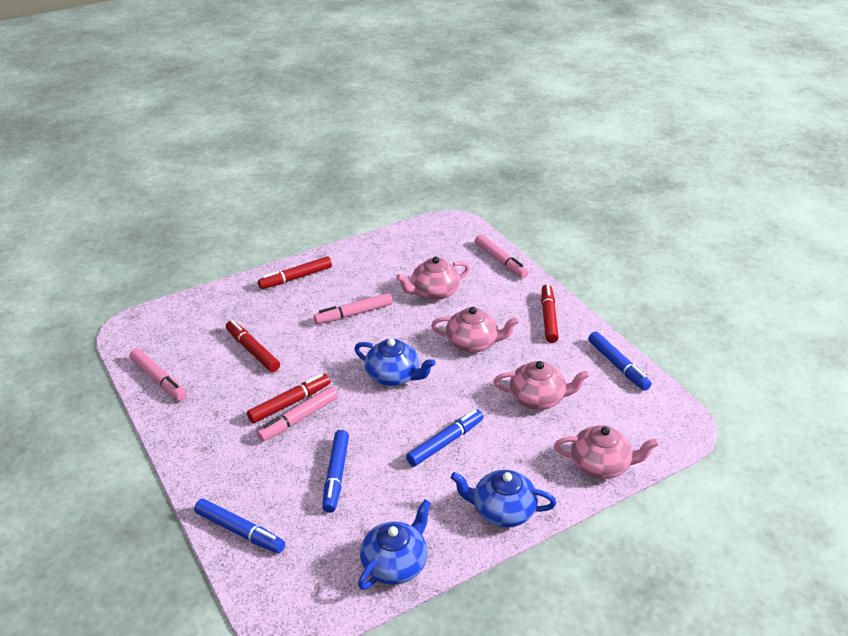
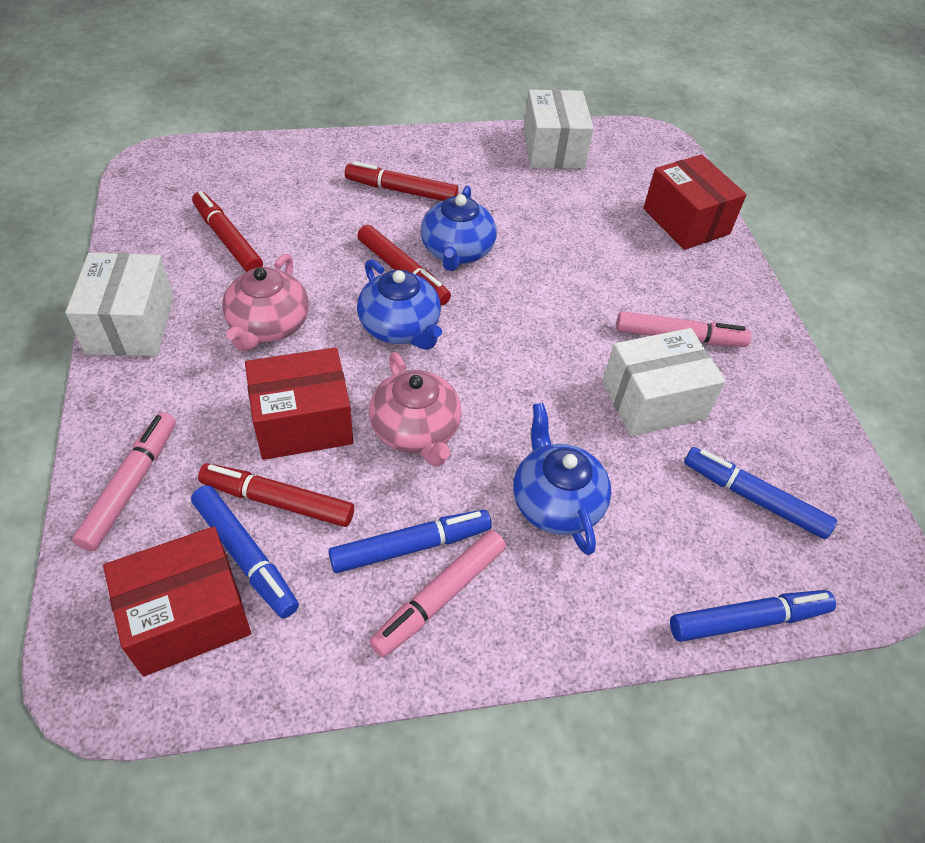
pink marker: 4 -> 3
pink teapot: 4 -> 2
red box: 0 -> 3
white box: 0 -> 3

